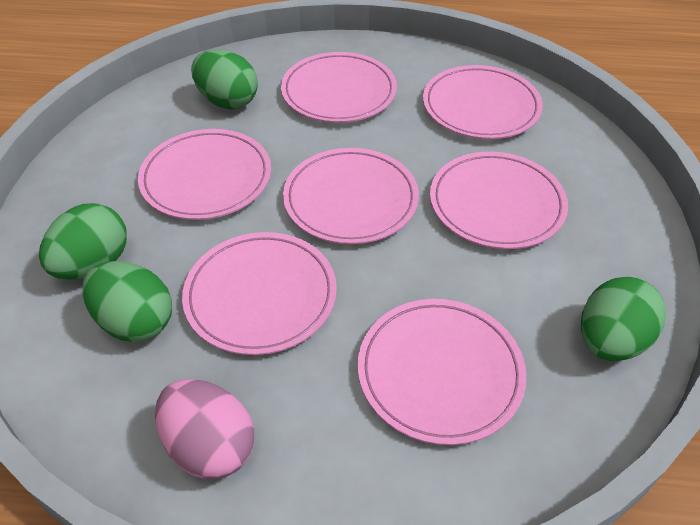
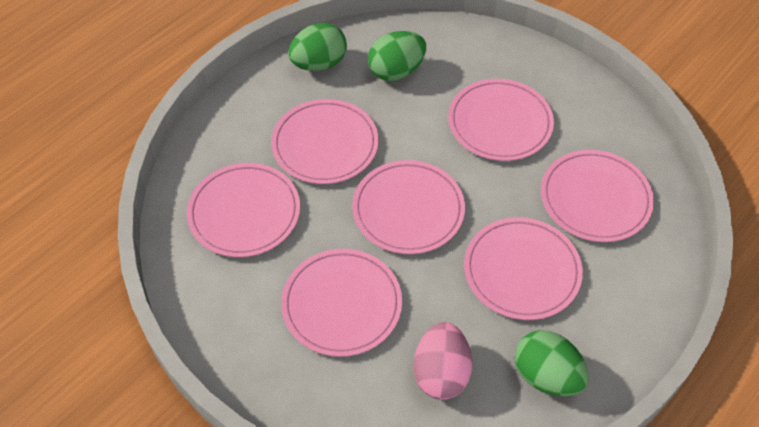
green egg: 4 -> 3

